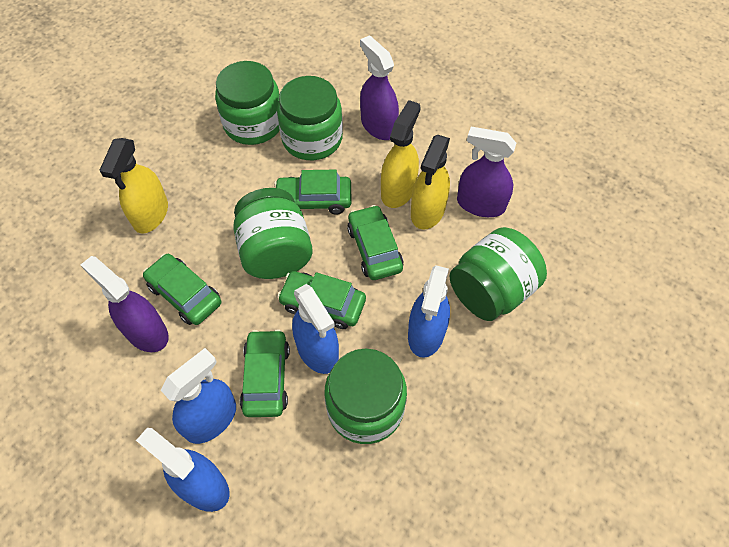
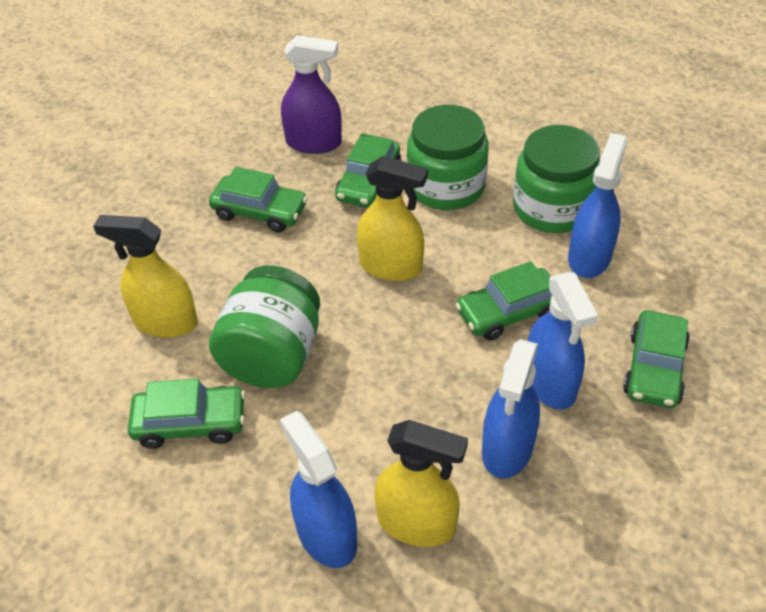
green jar: 5 -> 3
purple spray bottle: 3 -> 1

